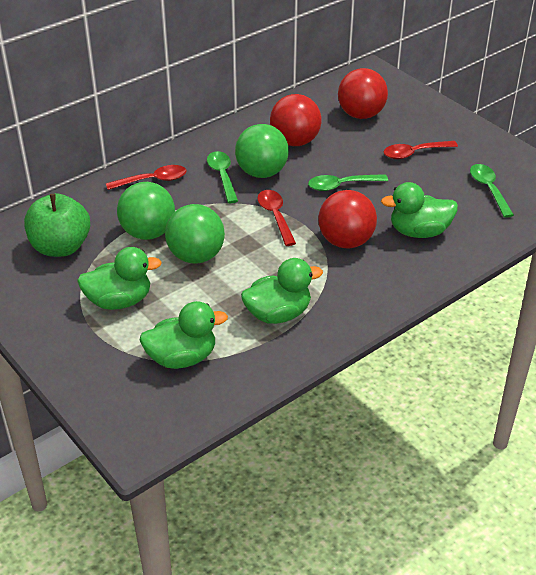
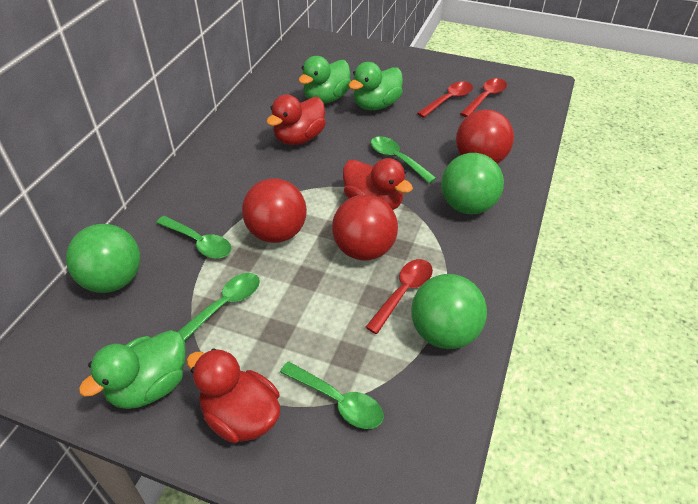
green apple: 1 -> 0
green duck: 4 -> 3
green spoon: 3 -> 4
red duck: 0 -> 3

